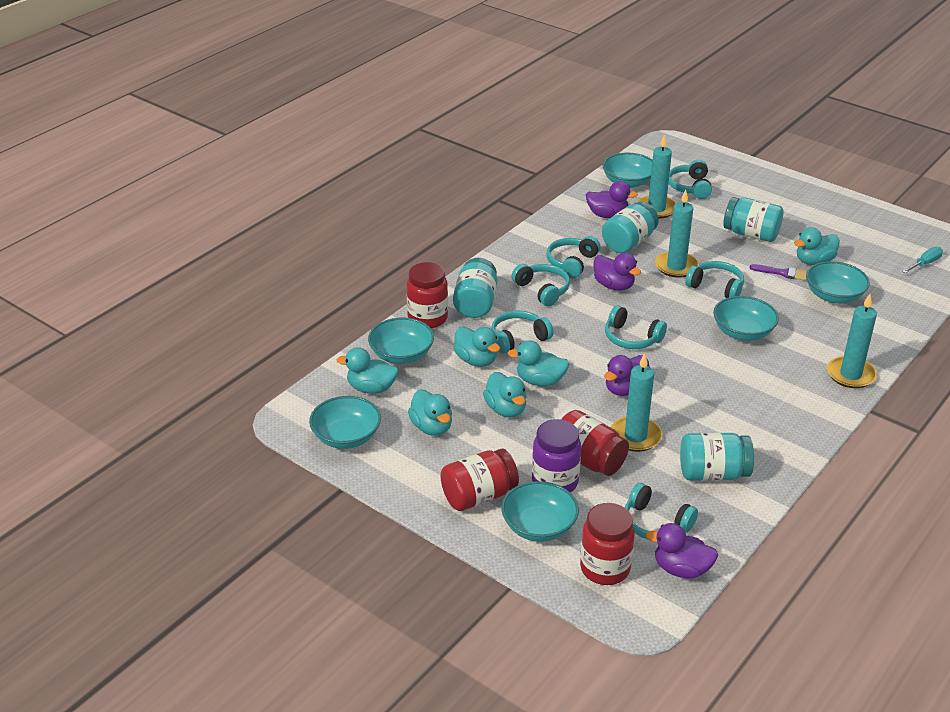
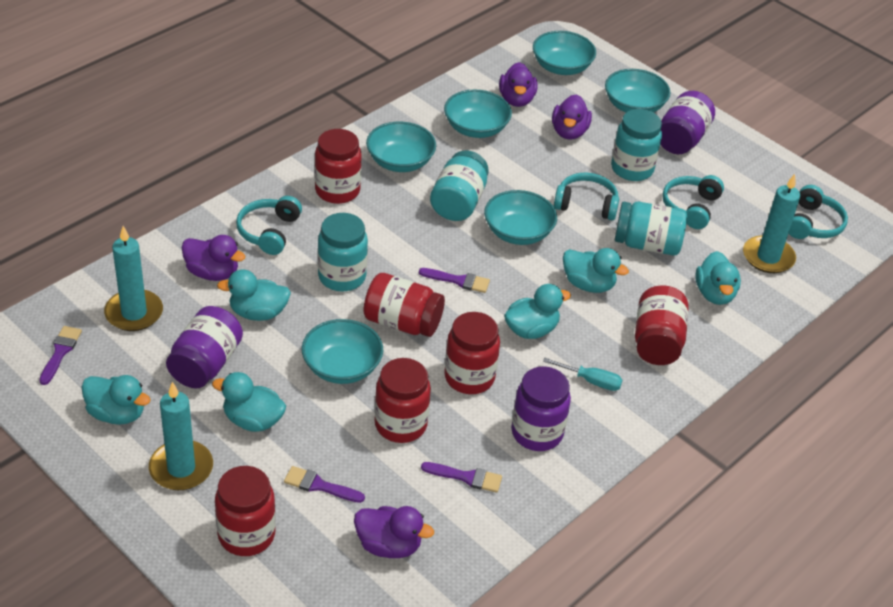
purple brush: 1 -> 4
purple jar: 1 -> 3
red jar: 4 -> 6
turquoise candle: 4 -> 3
turquoise headphones: 7 -> 4

